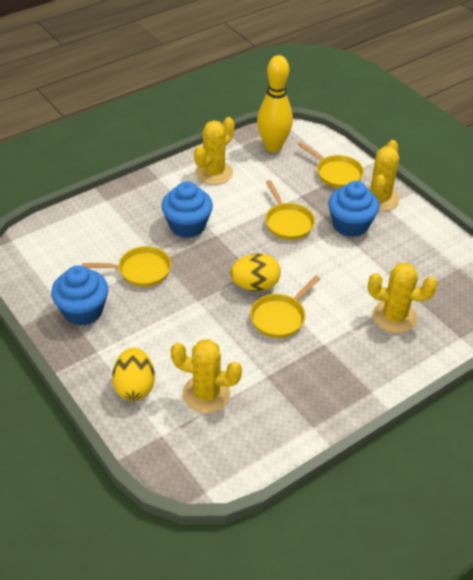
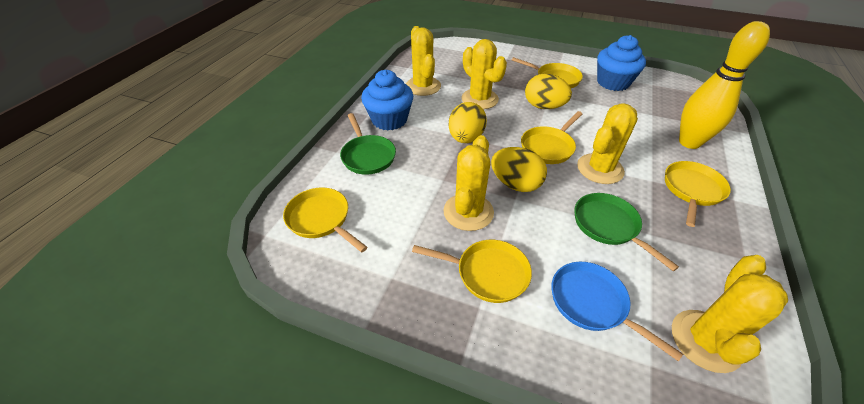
blue cupcake: 3 -> 2
blue pan: 0 -> 1
green pan: 0 -> 2
yellow cactus: 4 -> 5
yellow egg: 2 -> 3
yellow pan: 4 -> 5

